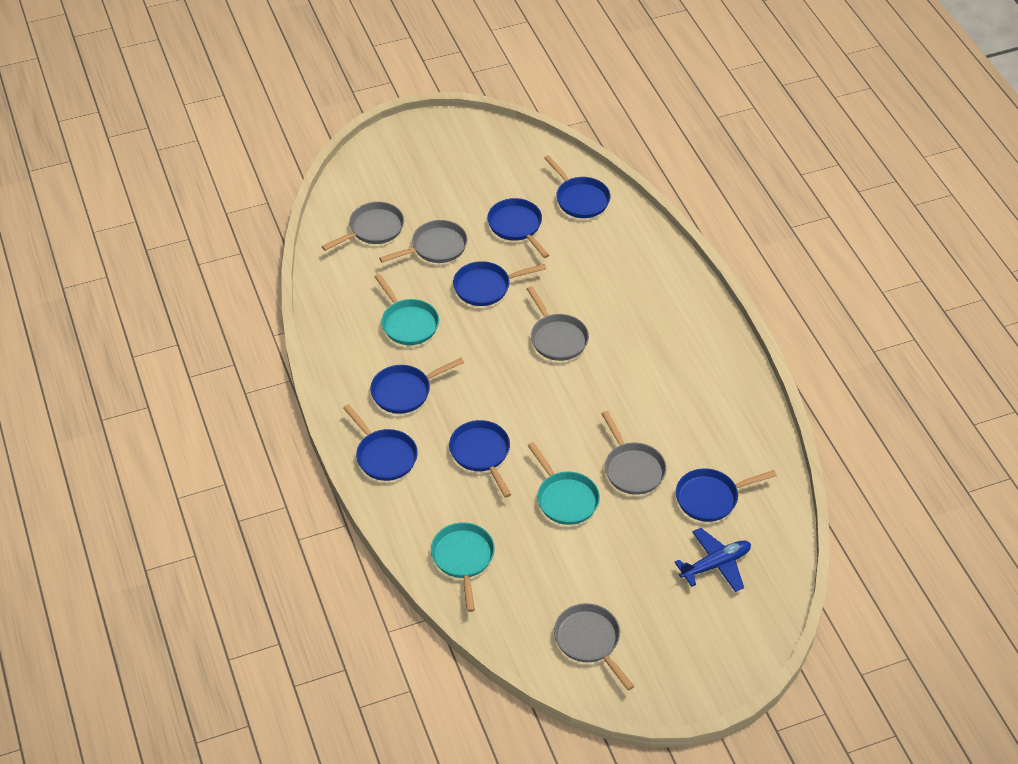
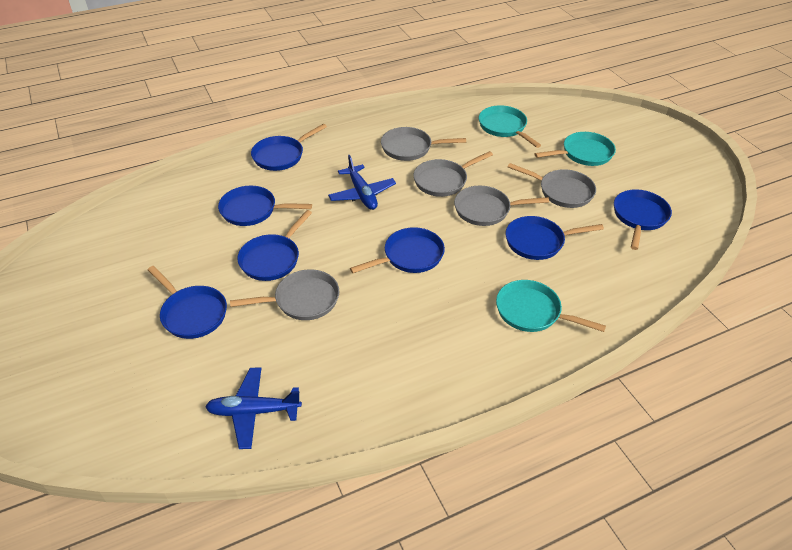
blue plane: 1 -> 2

